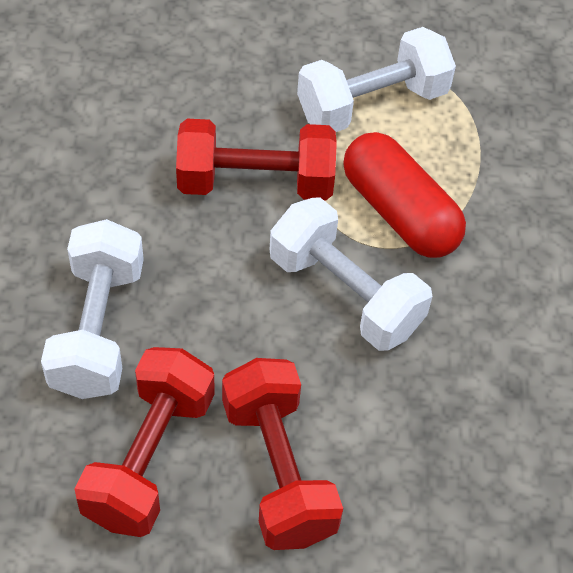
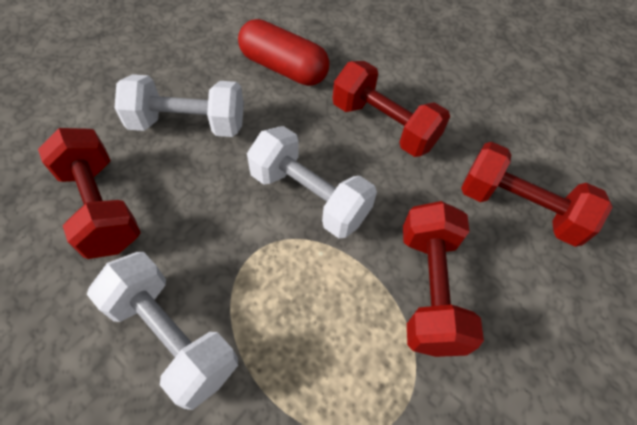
red dumbbell: 3 -> 4

